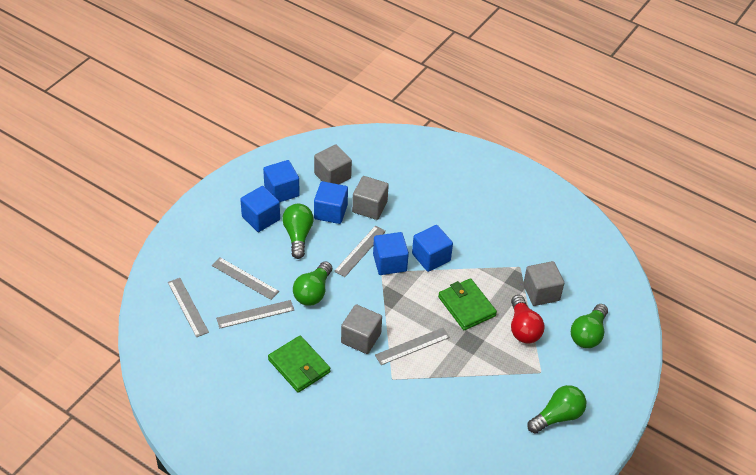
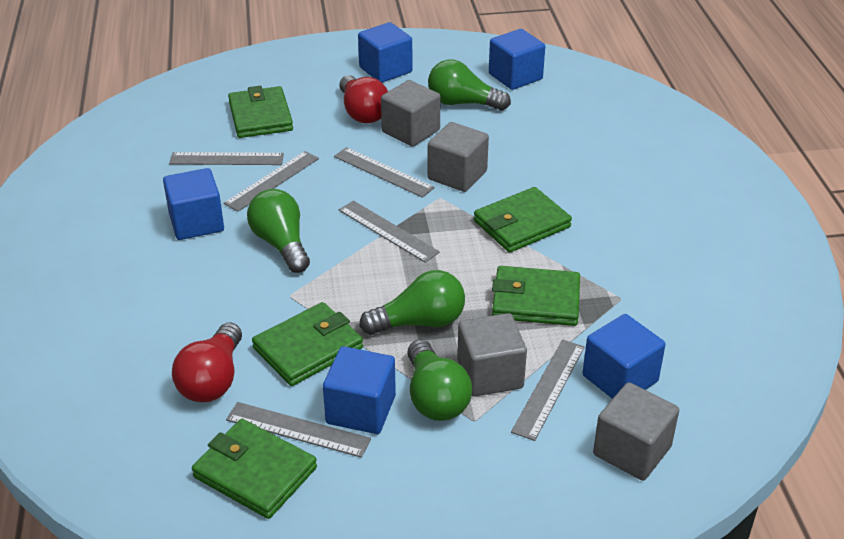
green wallet: 2 -> 5
grey ruler: 5 -> 6
red light bulb: 1 -> 2

